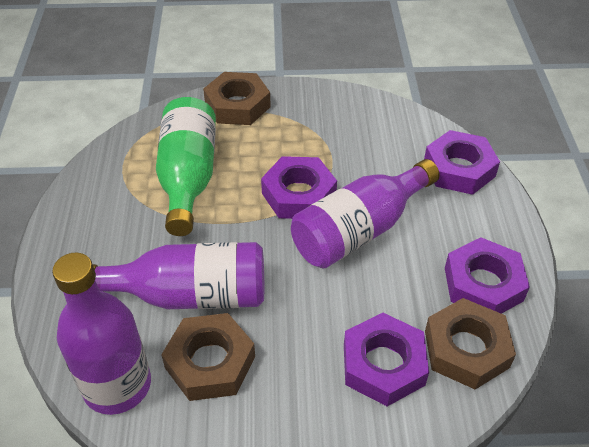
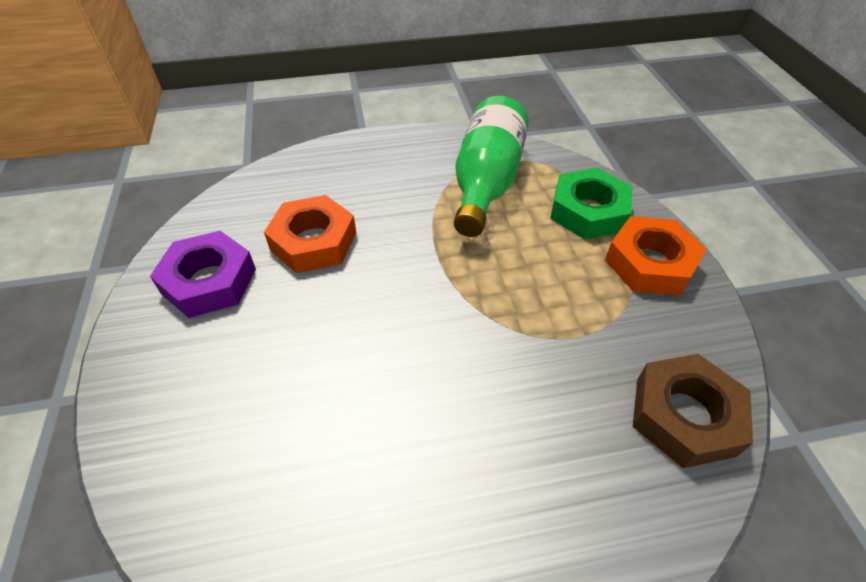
brown nut: 3 -> 1
green nut: 0 -> 1
orange nut: 0 -> 2
purple bottle: 3 -> 0
purple nut: 4 -> 1

